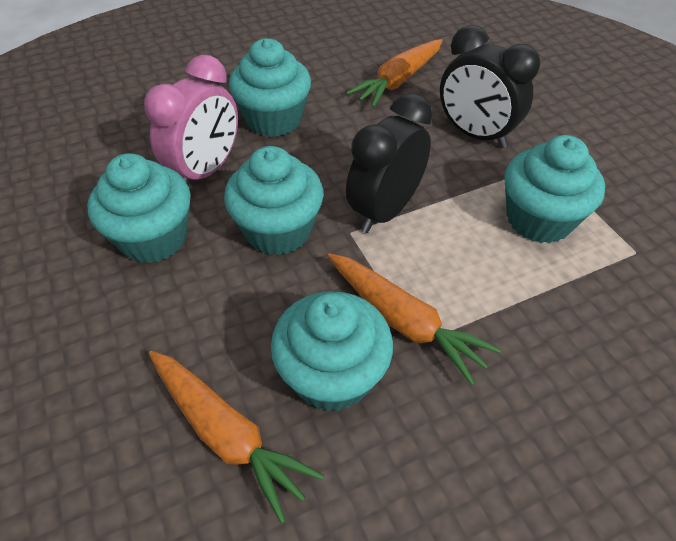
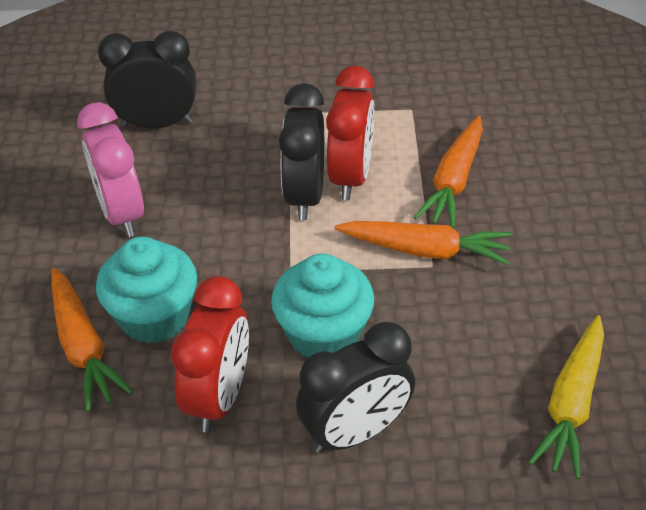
black clock: 2 -> 3
red clock: 0 -> 2
turquoise cupcake: 5 -> 2
yellow carrot: 0 -> 1

